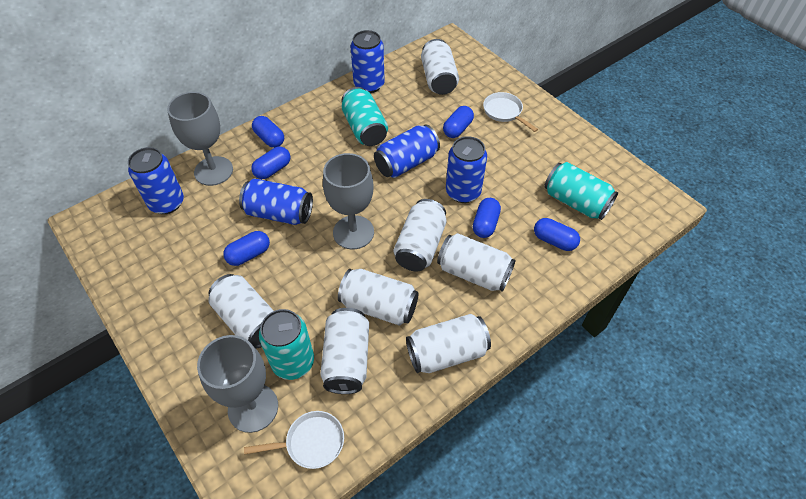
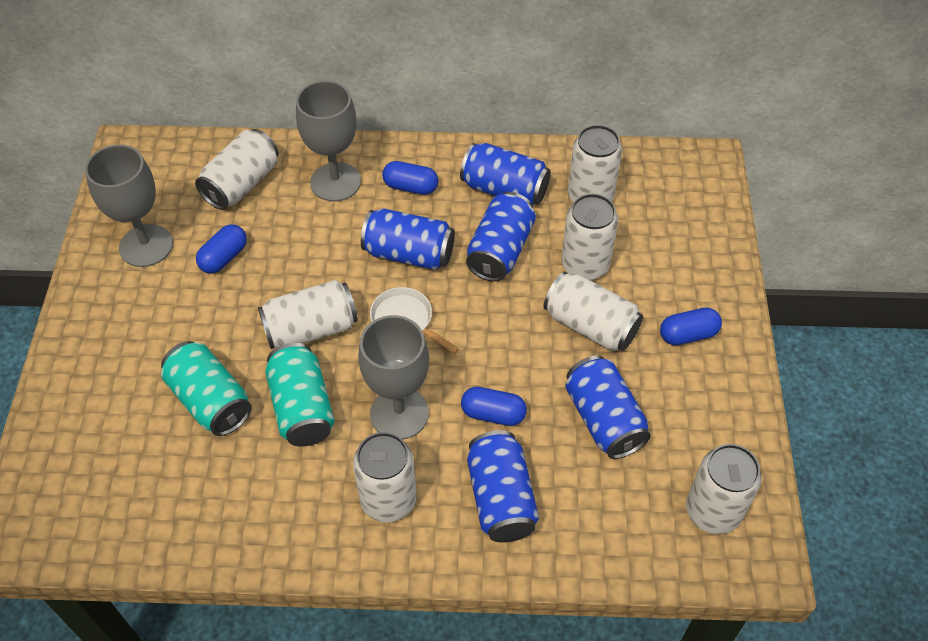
blue capsule: 6 -> 4
turquoise can: 3 -> 2
white pan: 2 -> 1

